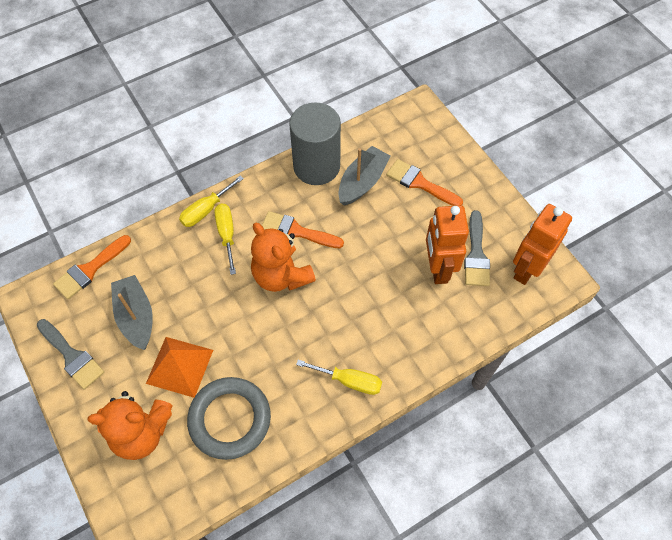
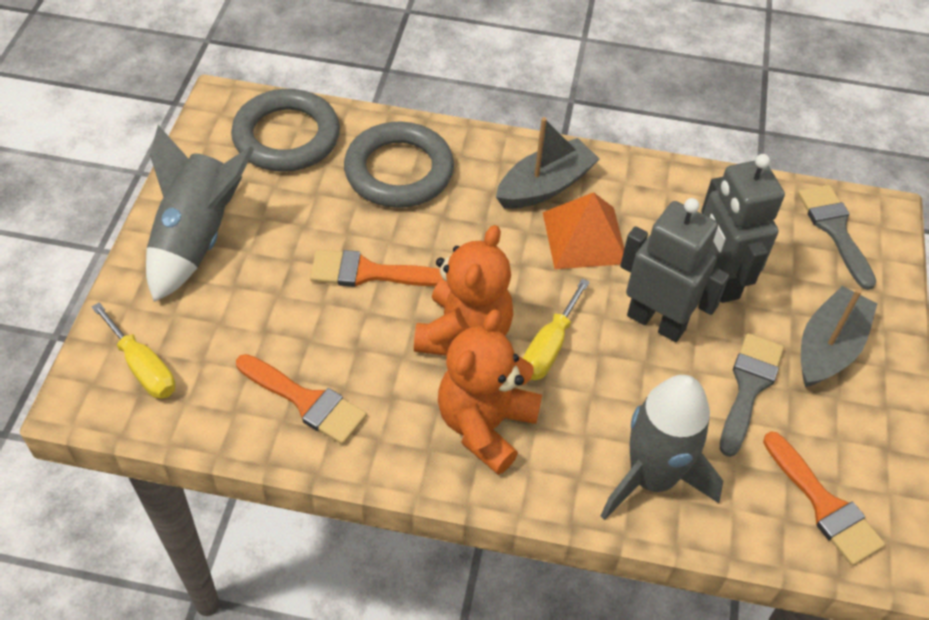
grey cylinder: 1 -> 0
grey ring: 1 -> 2
grey robot: 0 -> 2
grey rocket: 0 -> 2
orange robot: 2 -> 0
yellow screwdriver: 3 -> 2

